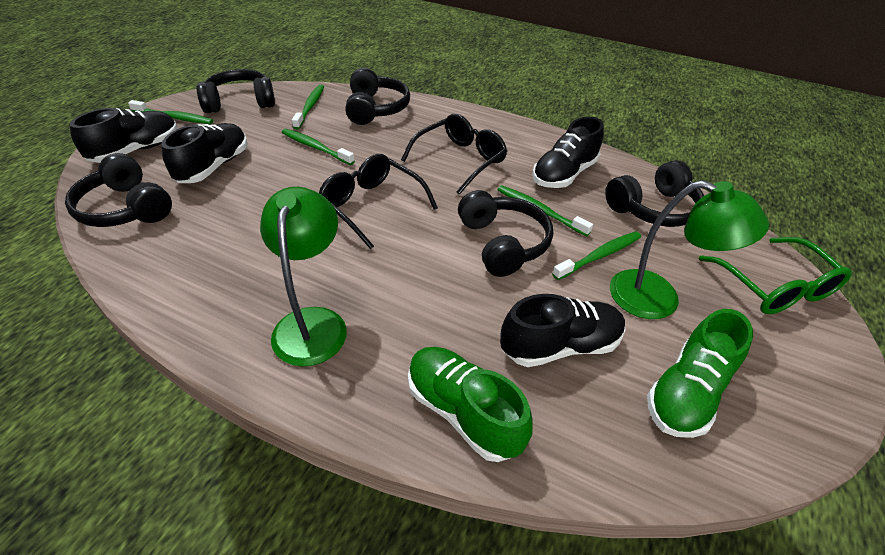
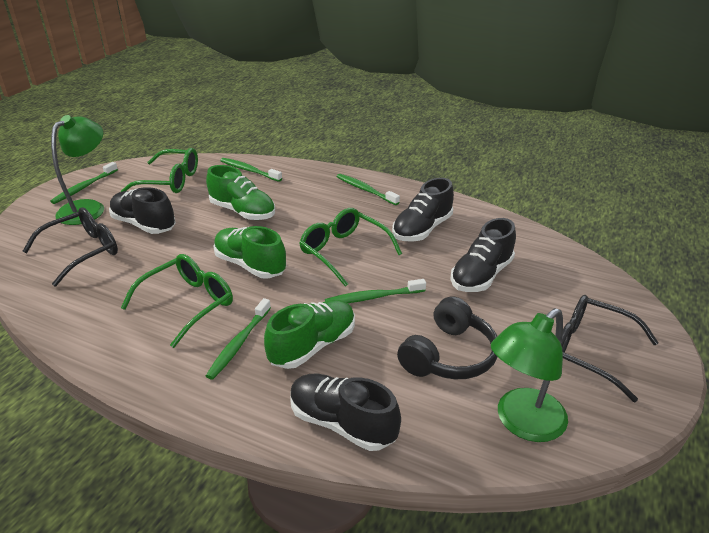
black headphones: 5 -> 1
green glasses: 1 -> 3
green shoe: 2 -> 3

